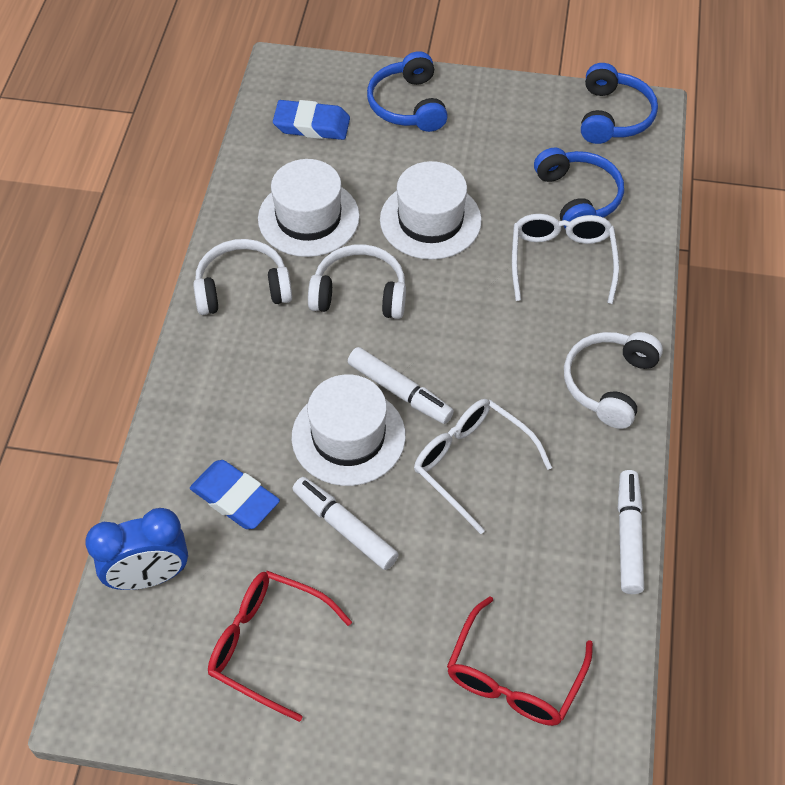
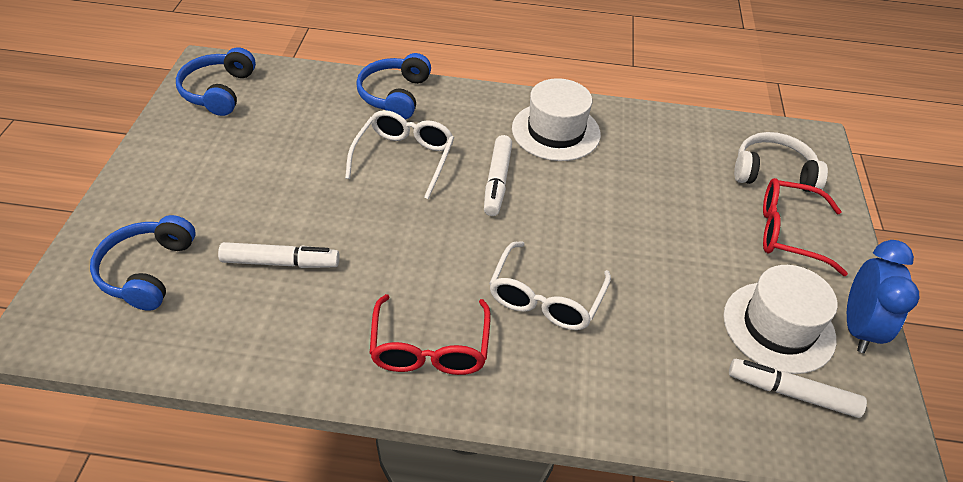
blue eraser: 2 -> 0
white hat: 3 -> 2
white headphones: 3 -> 1

